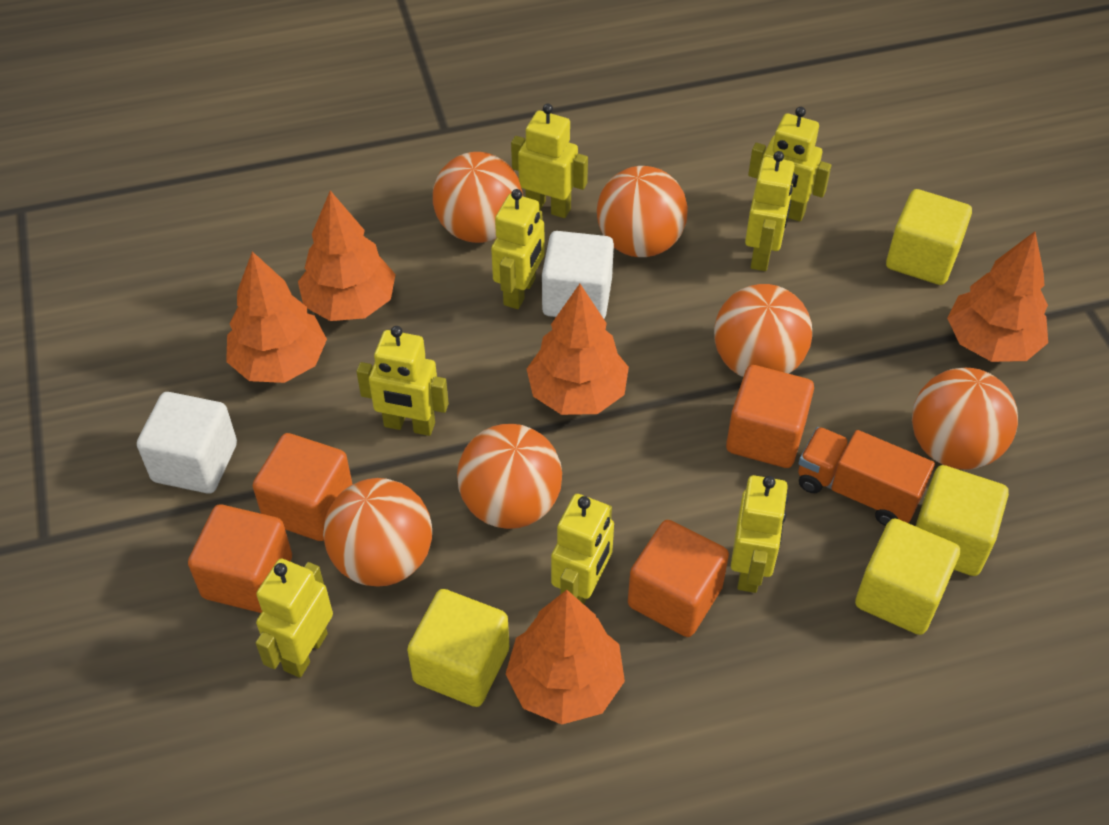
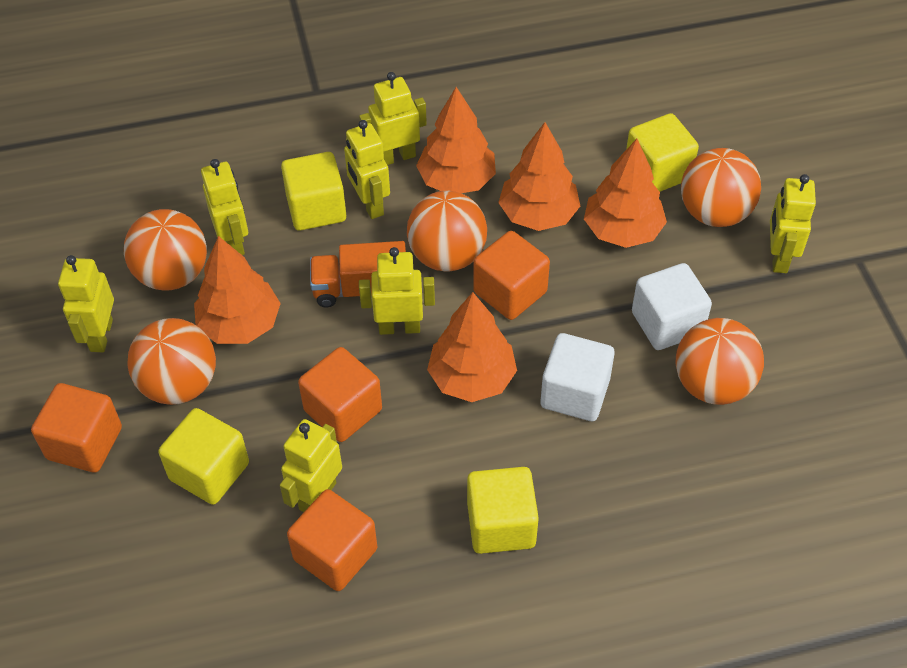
orange ball: 6 -> 5
yellow robot: 8 -> 7

